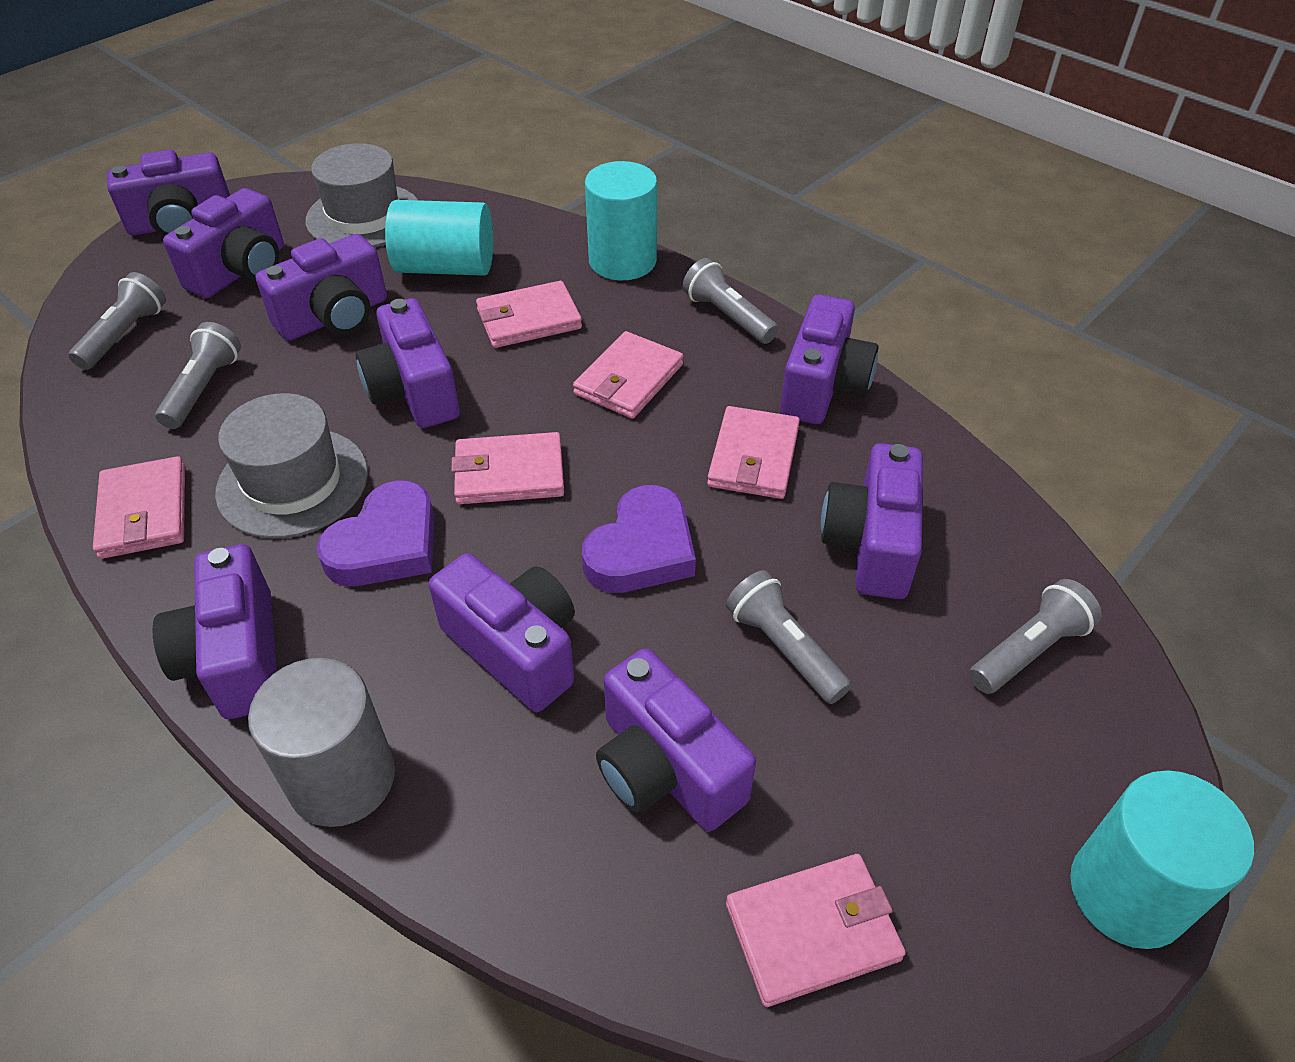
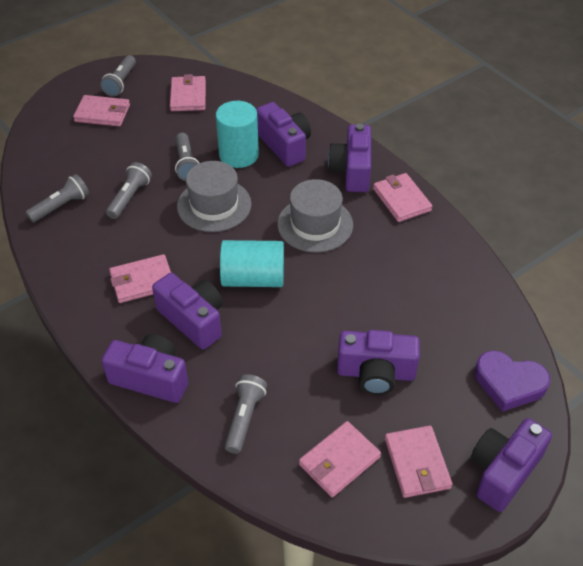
grey cylinder: 1 -> 0
purple camera: 9 -> 6
purple heart: 2 -> 1
turquoise cylinder: 3 -> 2

